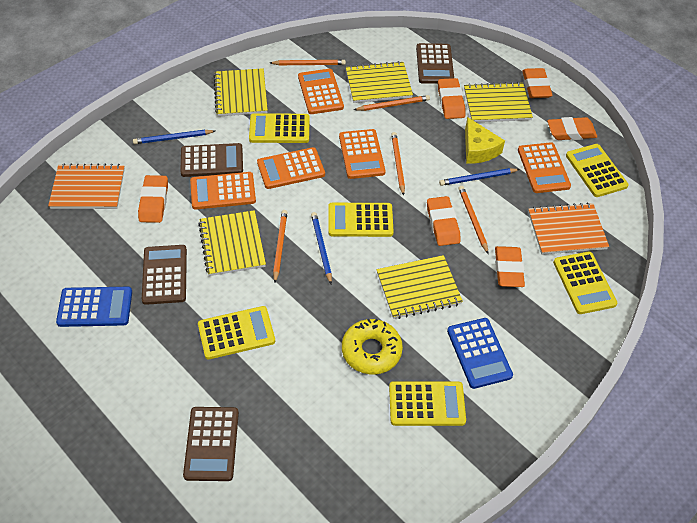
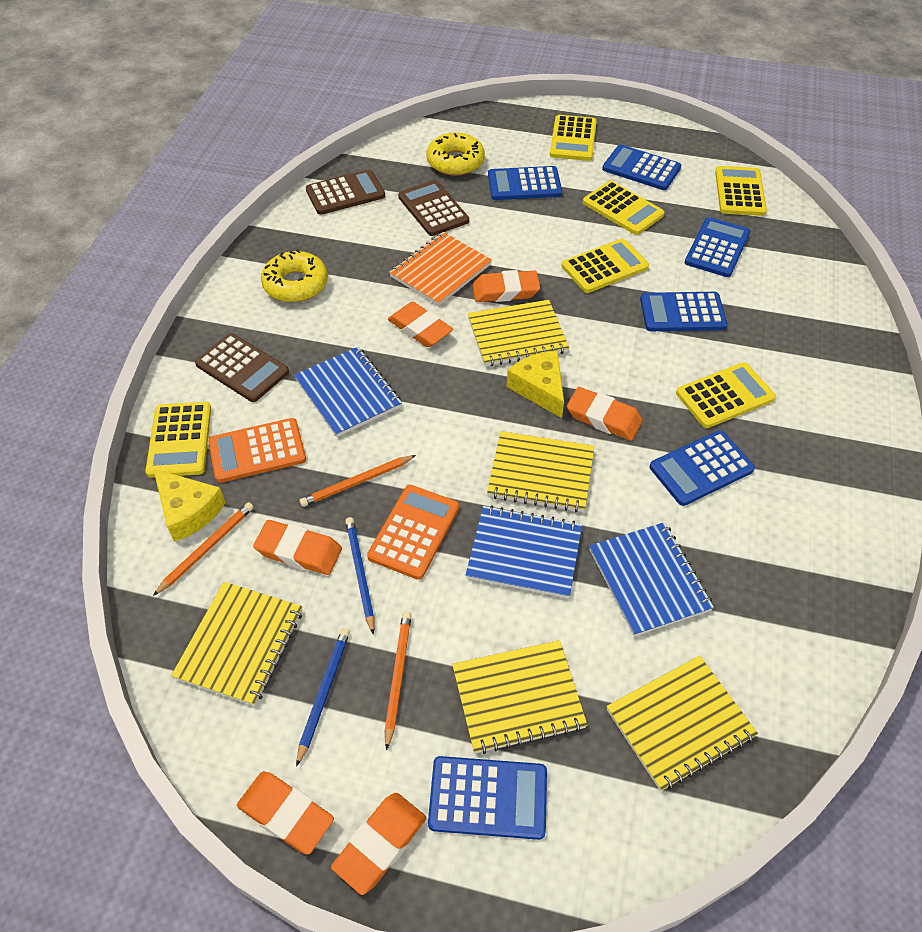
blue calculator: 2 -> 6
blue notebook: 0 -> 3
blue pencil: 3 -> 2
brown calculator: 4 -> 3
orange calculator: 5 -> 2
orange notebook: 2 -> 1
orange pencil: 5 -> 3
yellow cheese: 1 -> 2
yellow donut: 1 -> 2

